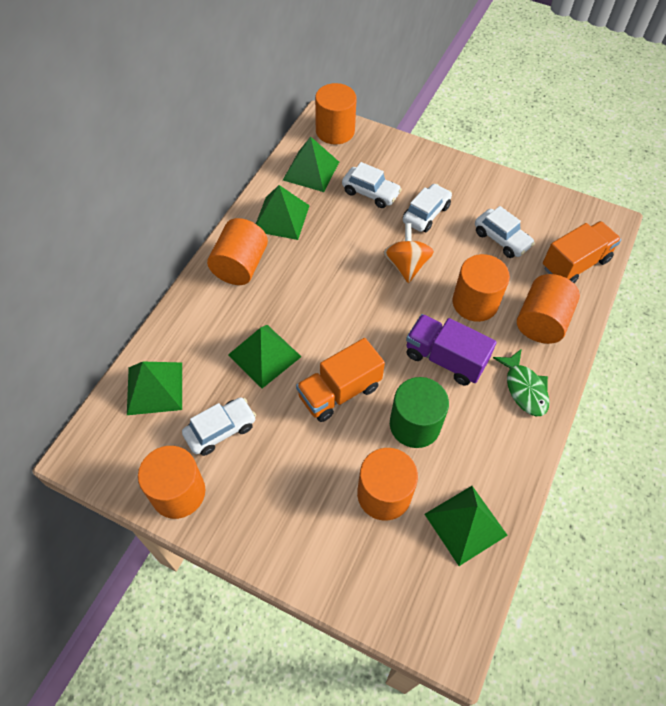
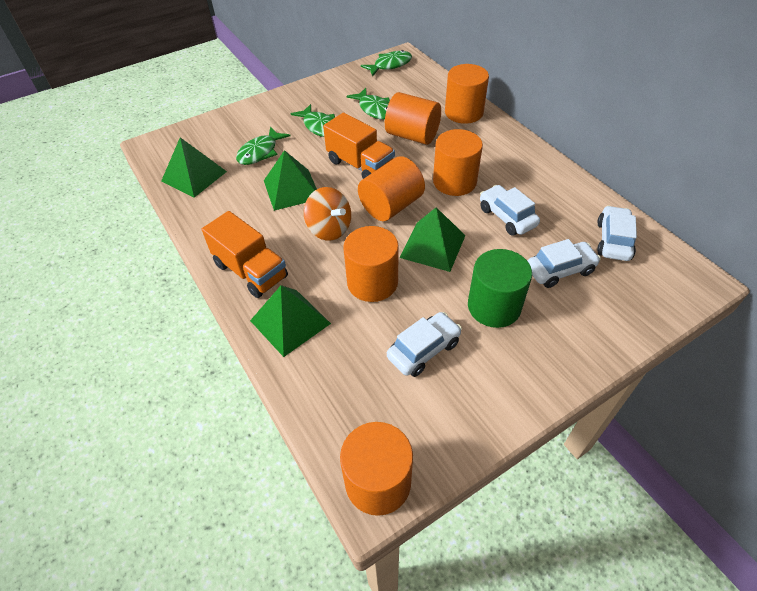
green fish: 1 -> 4
green pyramid: 5 -> 4
purple truck: 1 -> 0

